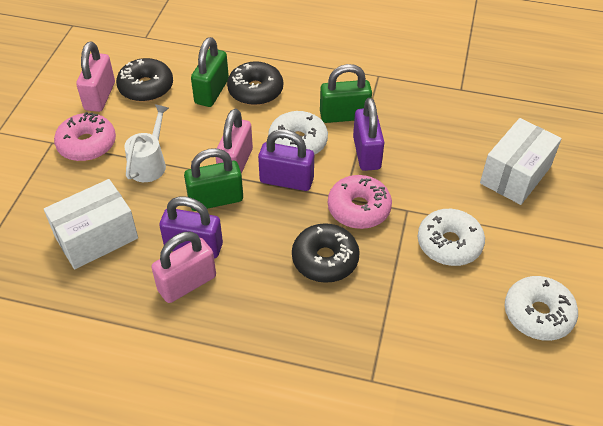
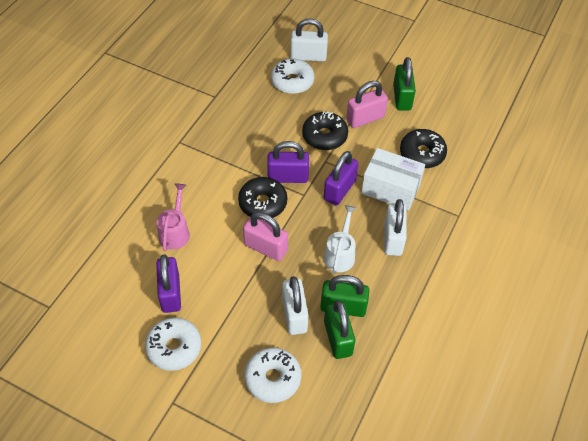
pink donut: 2 -> 0
pink padlock: 3 -> 2
pink watering can: 0 -> 1
white box: 2 -> 1
white padlock: 0 -> 3

